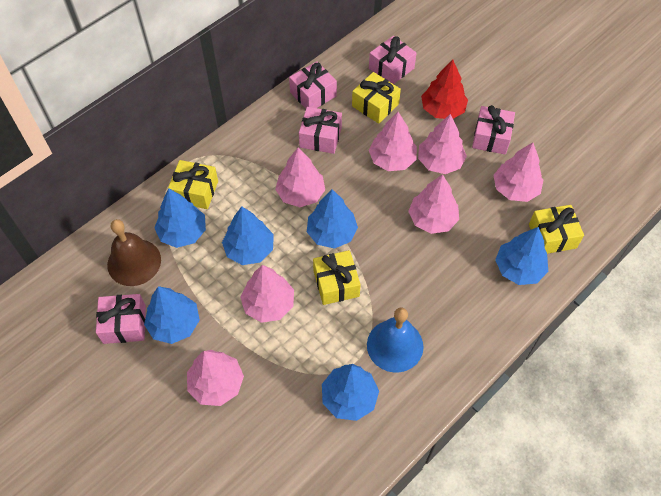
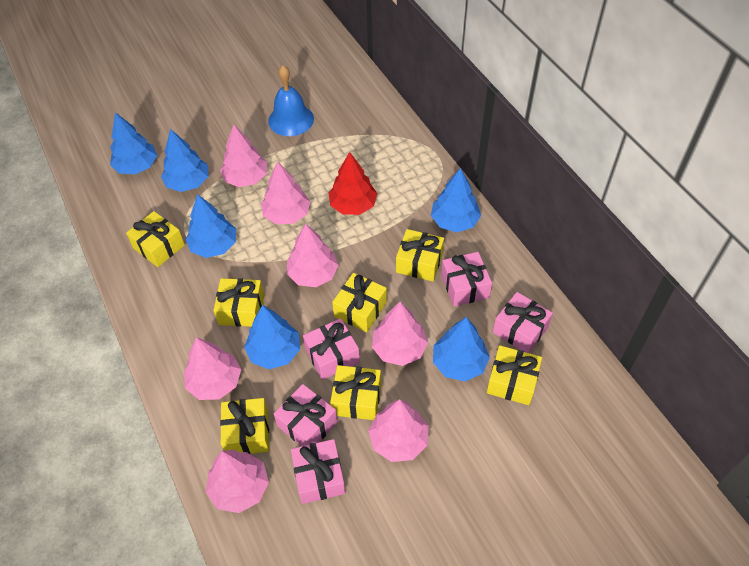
brown bell: 1 -> 0
yellow gift: 4 -> 7

